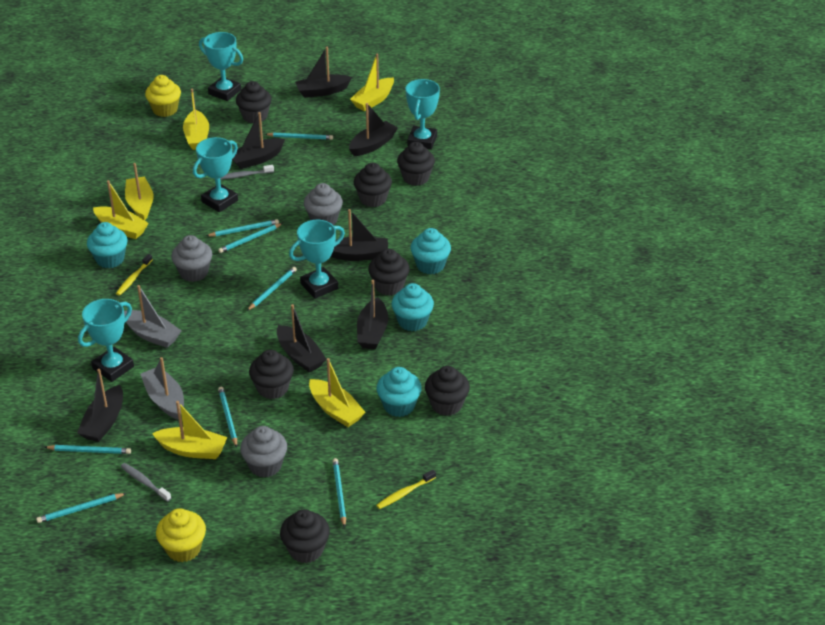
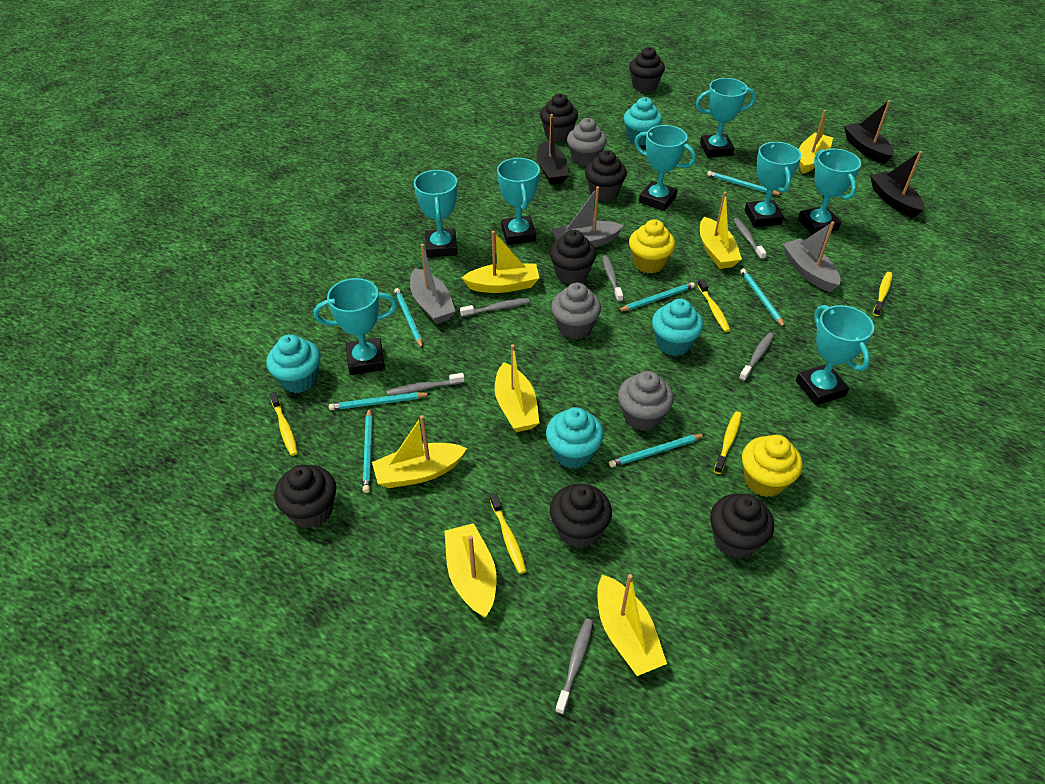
black boat: 7 -> 3
grey boat: 2 -> 3
grey toothbrush: 2 -> 6
turquoise pencil: 8 -> 7
turquoise trophy: 5 -> 8
yellow boat: 6 -> 7
yellow toothbrush: 2 -> 5

